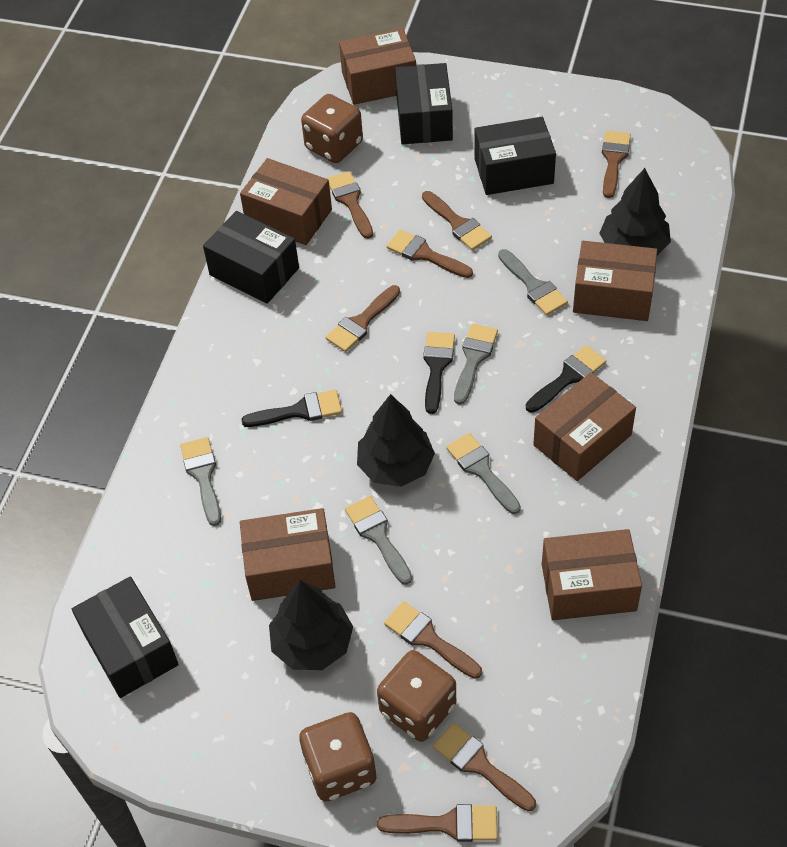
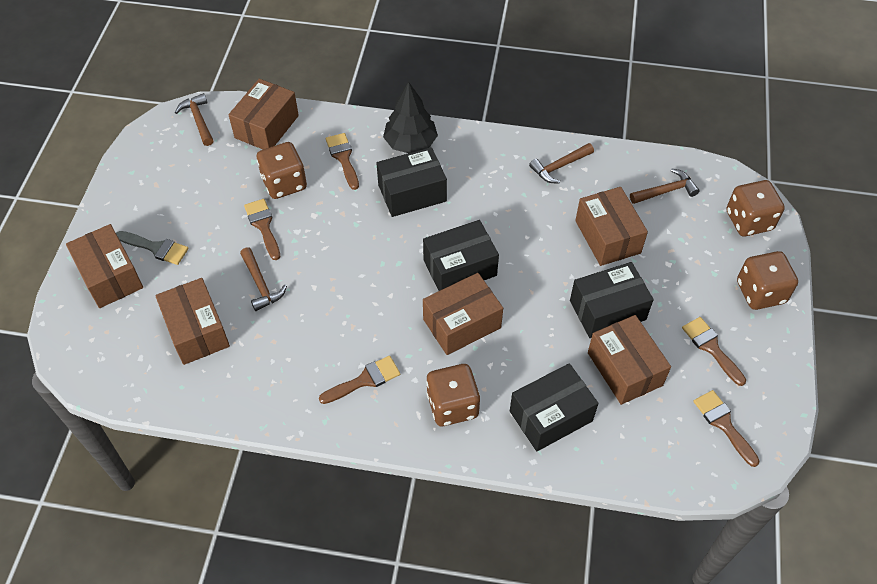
black brush: 3 -> 0
black tree: 3 -> 1
brown brush: 8 -> 5
brown dice: 3 -> 4
brown hammer: 0 -> 4
grey brush: 5 -> 1

